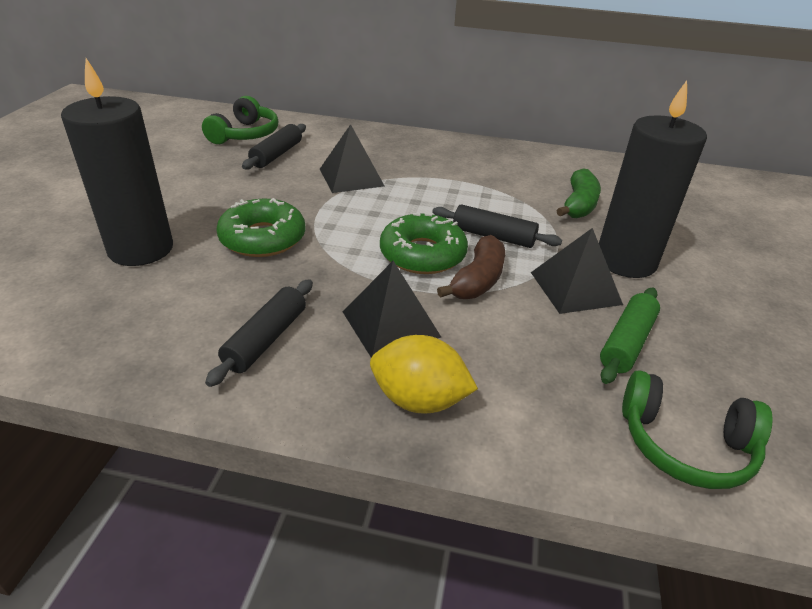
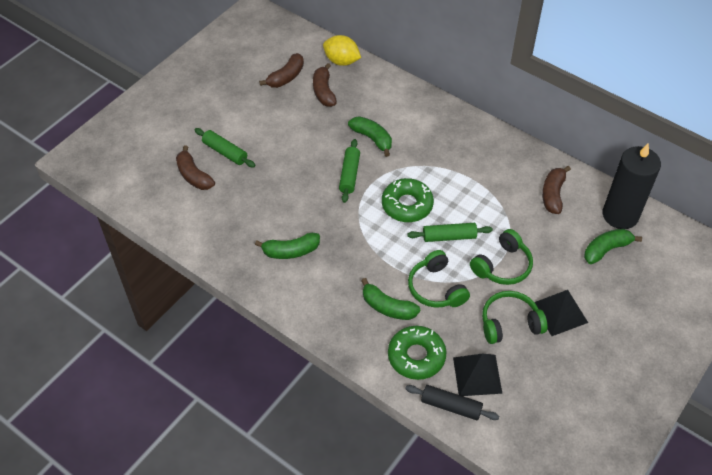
black candle: 2 -> 1
black pyramid: 3 -> 2
black rolling pin: 3 -> 1
brown banana: 1 -> 4
green banana: 1 -> 4
green headphones: 2 -> 3
green rolling pin: 1 -> 3

